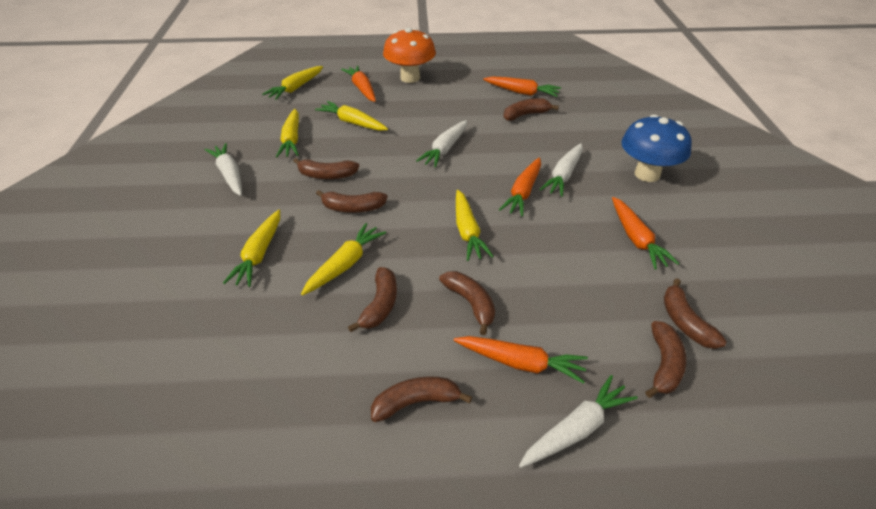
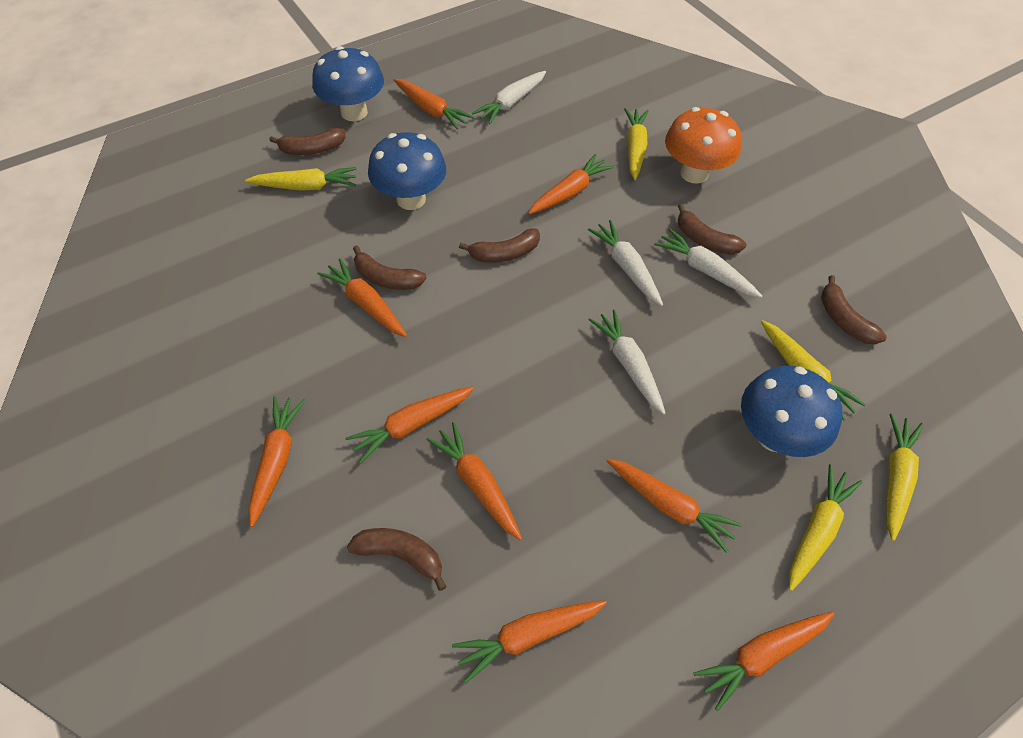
blue mushroom: 1 -> 3
brown banana: 8 -> 6
orange carrot: 5 -> 9
yellow carrot: 6 -> 5

